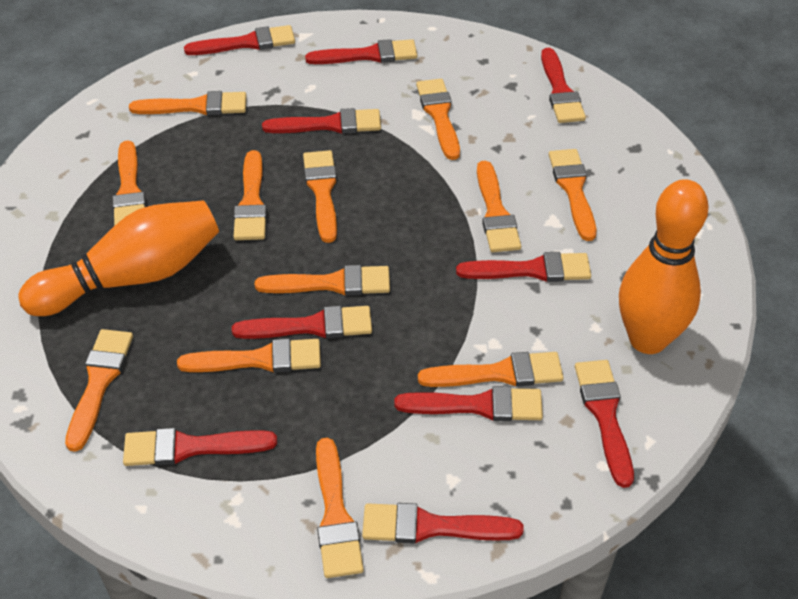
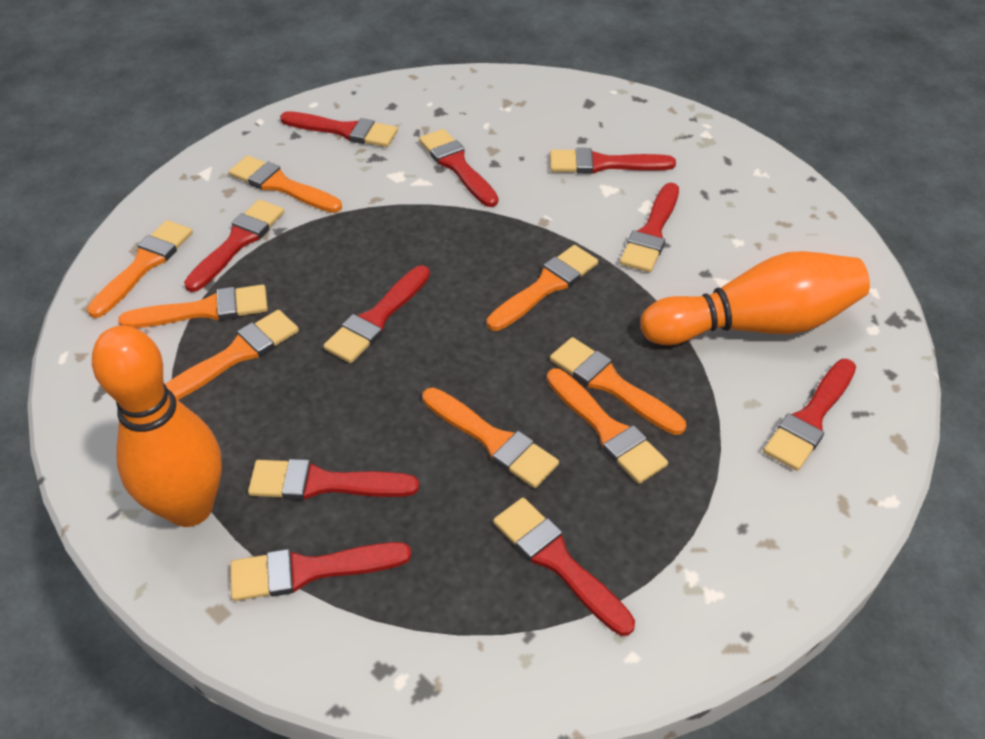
orange brush: 12 -> 8

